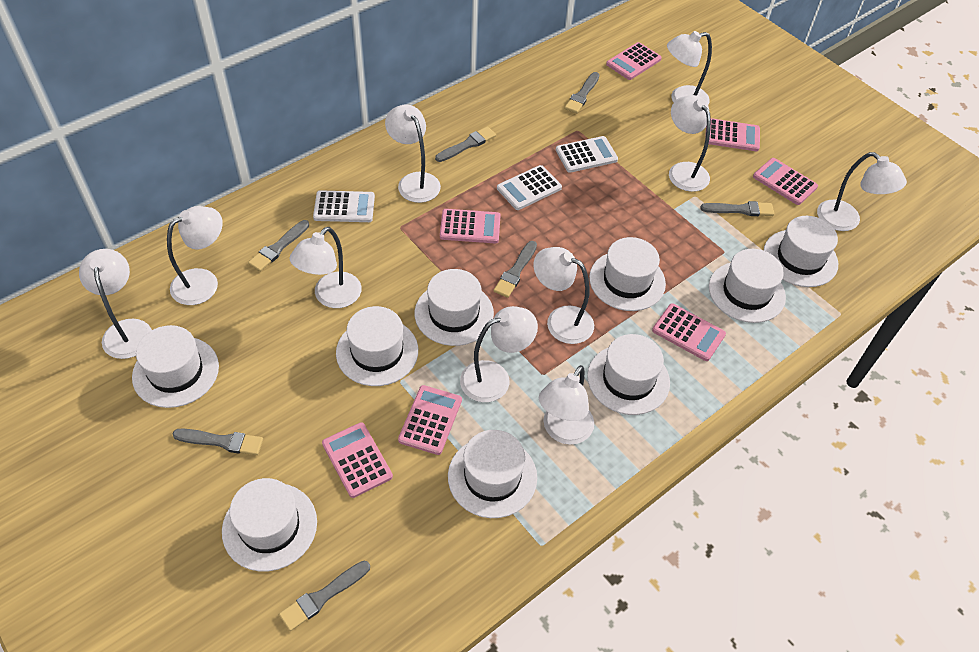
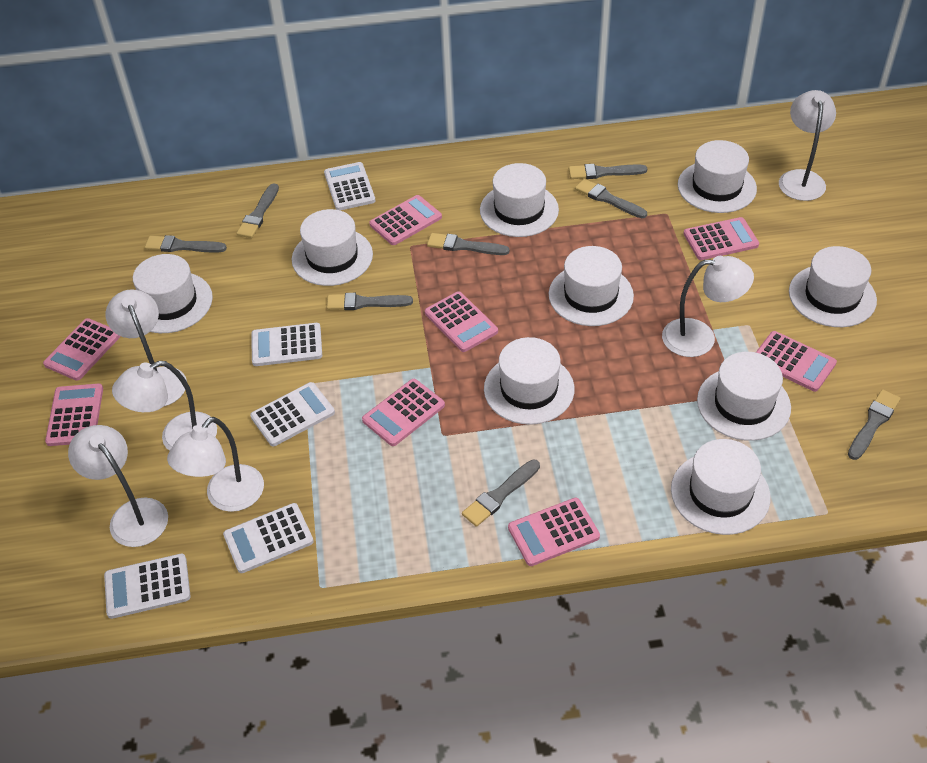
grey brush: 7 -> 8
pink calculator: 7 -> 8
white calculator: 3 -> 5
white lamp: 10 -> 6

